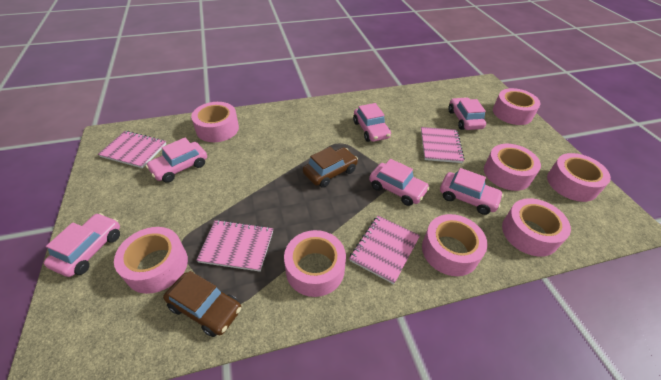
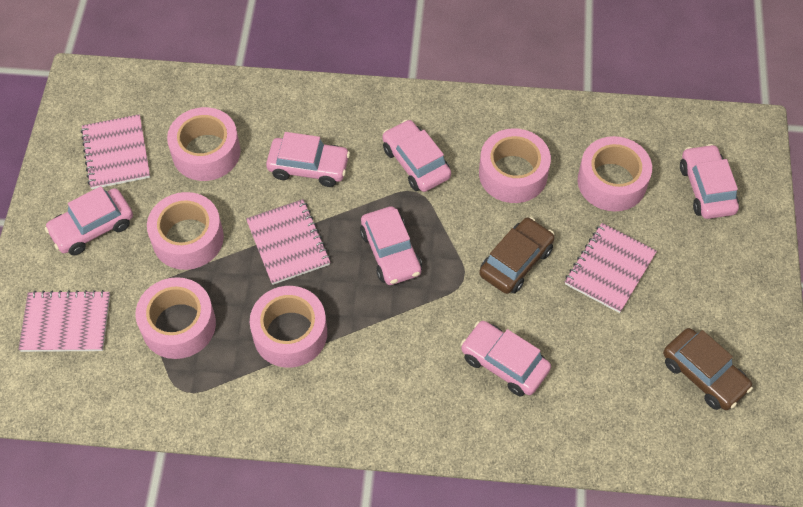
pink tape: 8 -> 6

